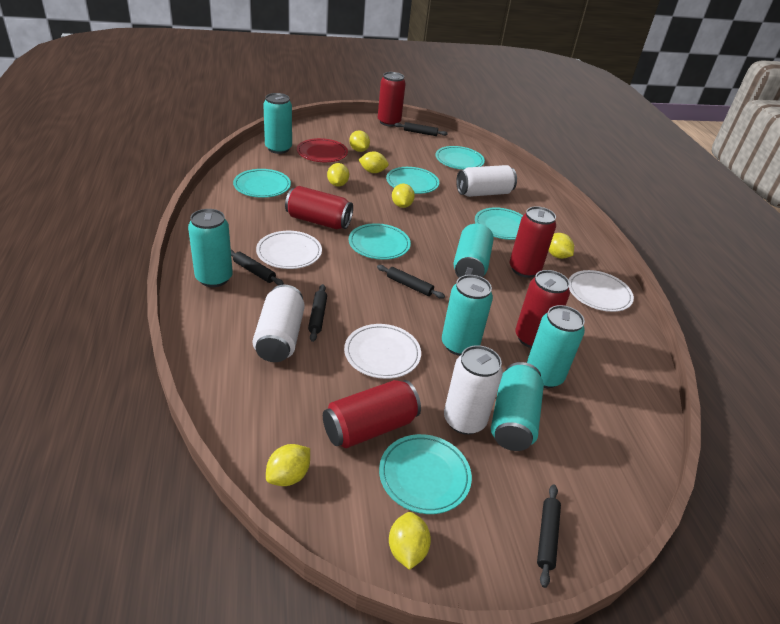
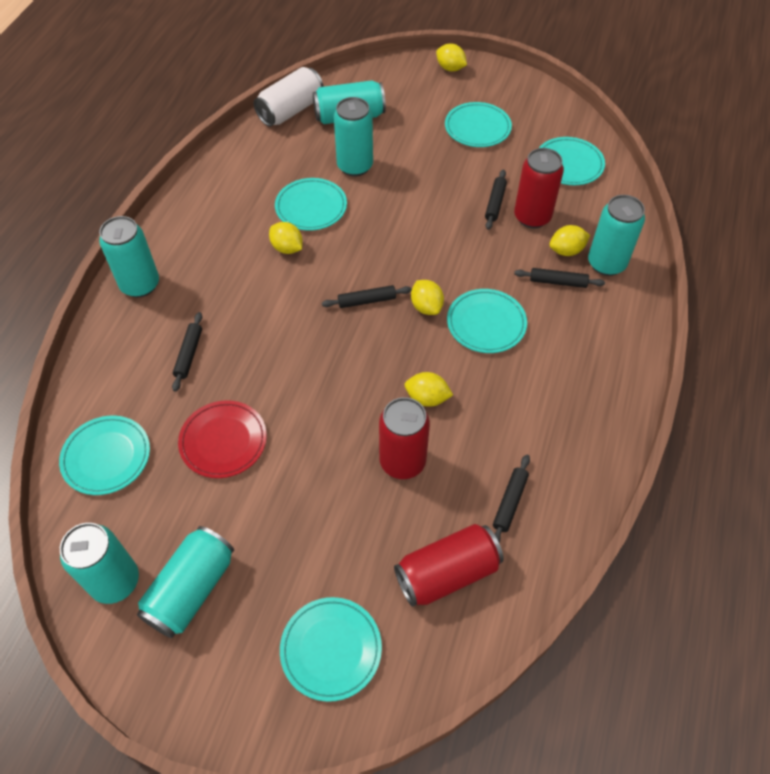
red can: 5 -> 3
white can: 3 -> 1
white plate: 3 -> 0
yellow lemon: 7 -> 5

